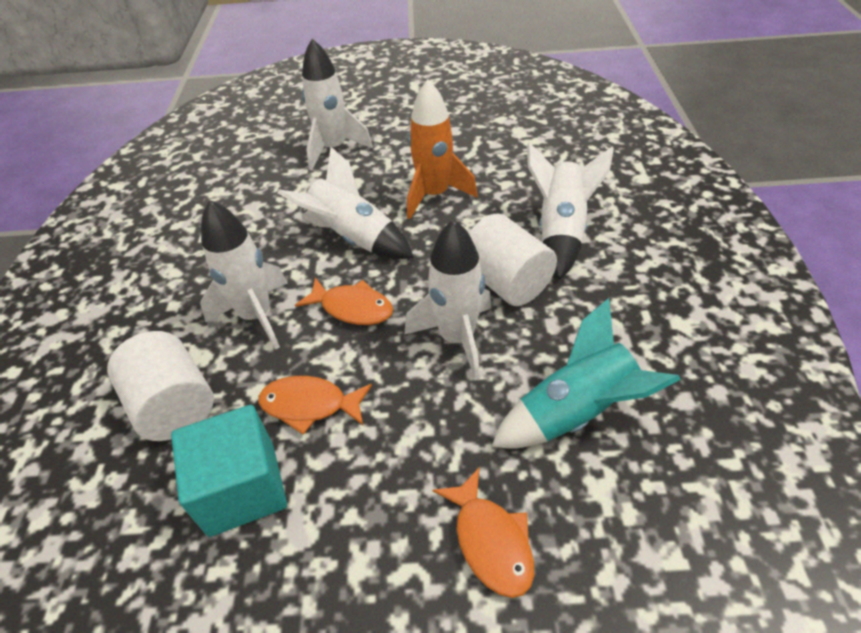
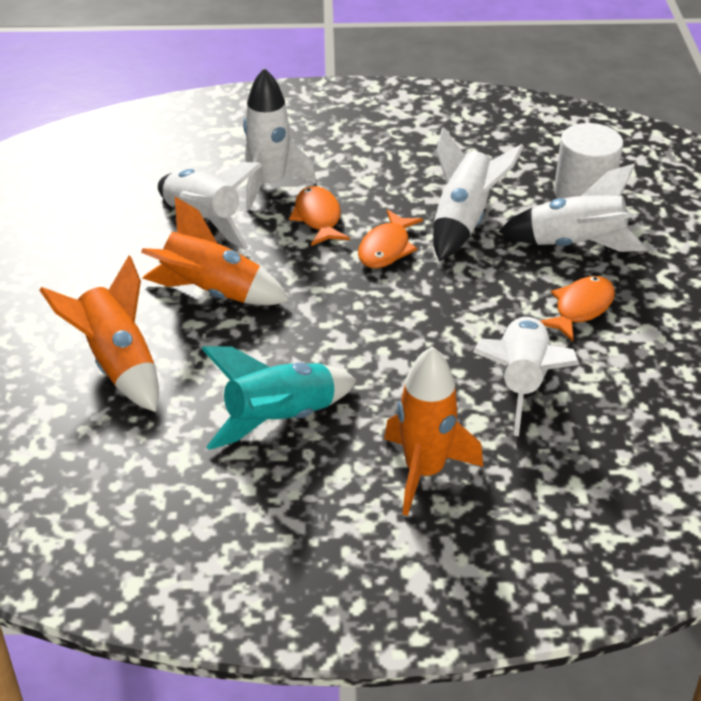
orange rocket: 1 -> 3
turquoise cube: 1 -> 0
white cylinder: 2 -> 1

